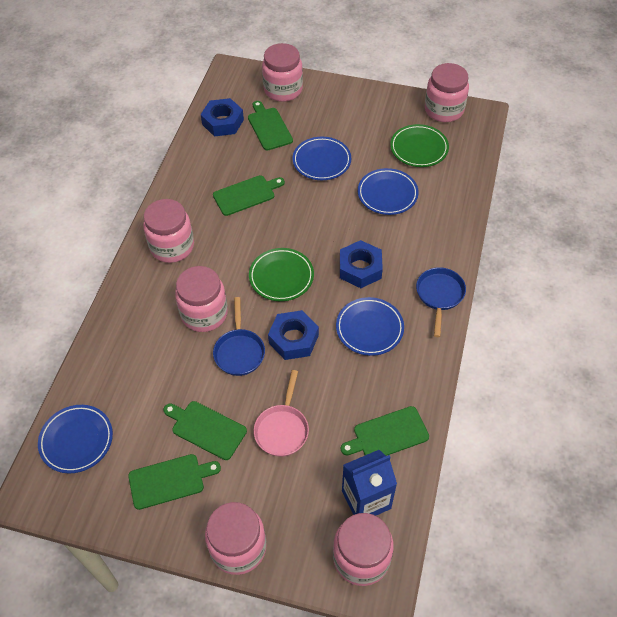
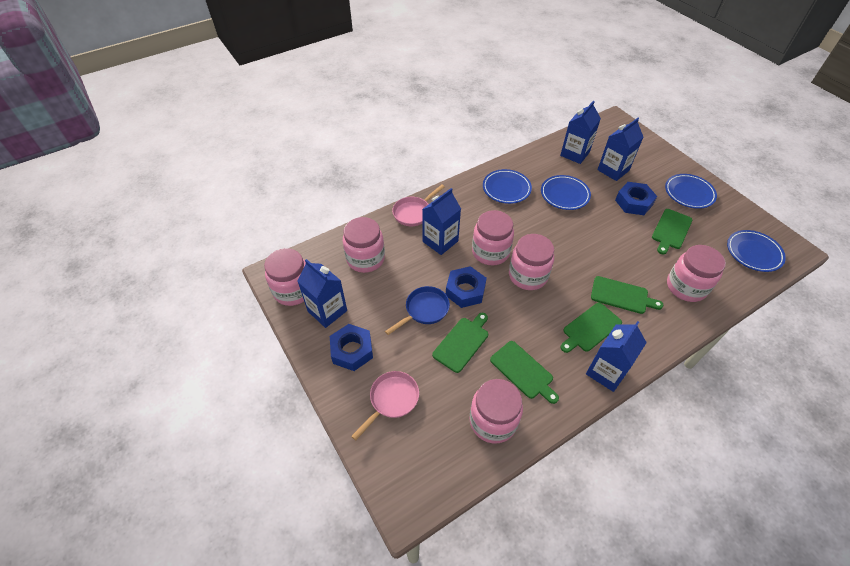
blue carton: 1 -> 5
blue pan: 2 -> 1
green plate: 2 -> 0
pink pan: 1 -> 2

